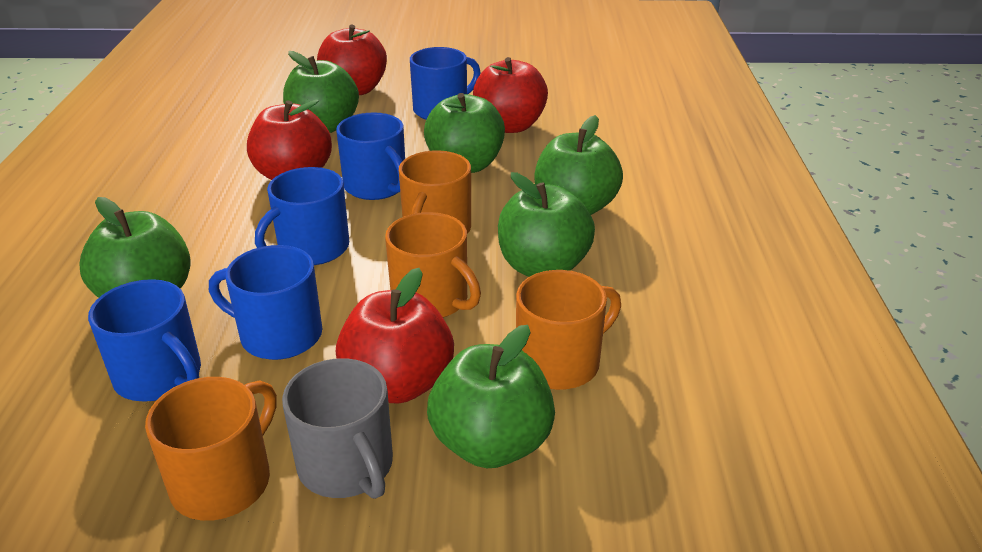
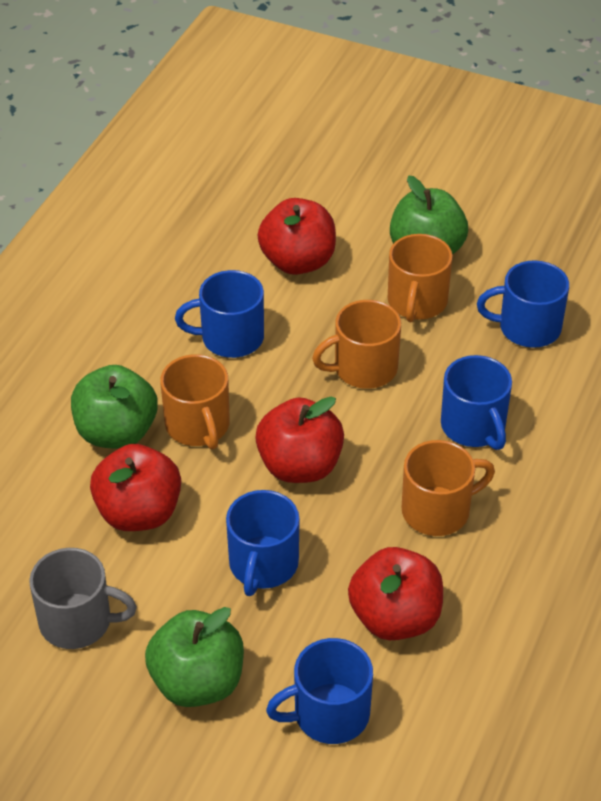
green apple: 6 -> 3

